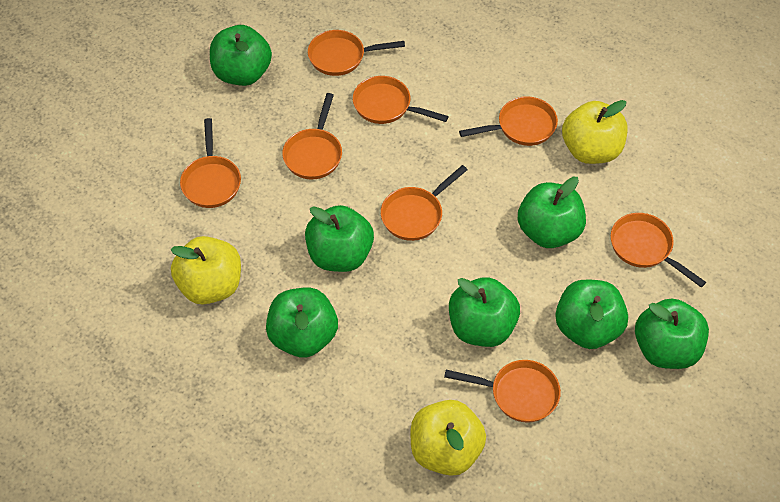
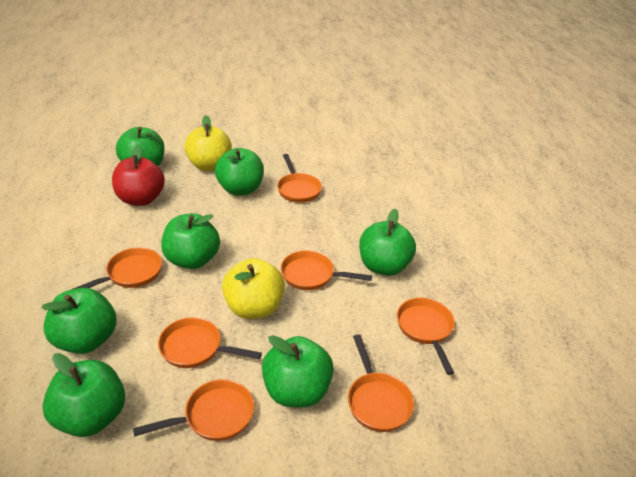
orange pan: 8 -> 7
red apple: 0 -> 1
yellow apple: 3 -> 2

